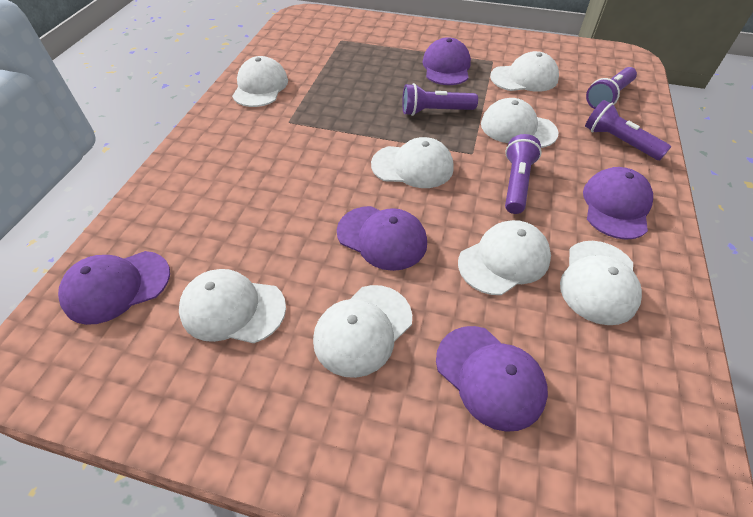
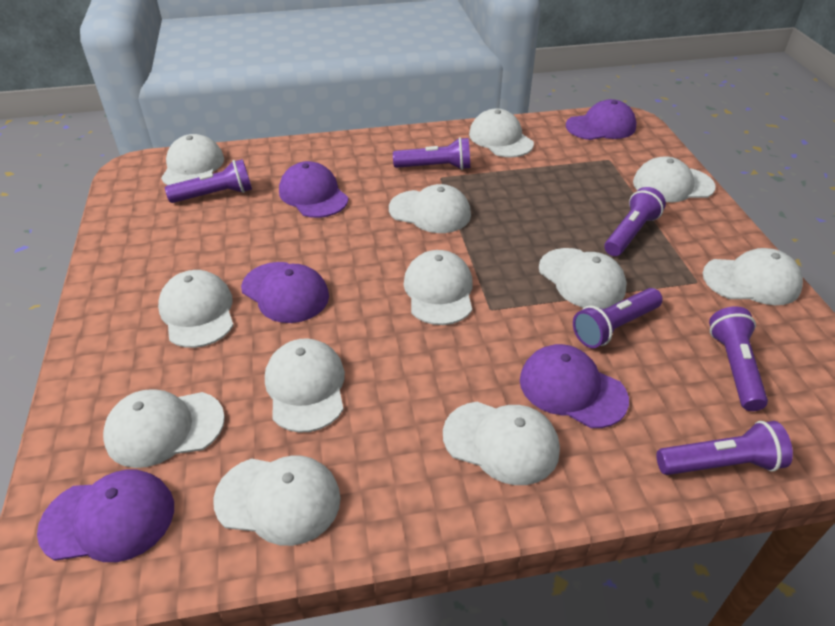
purple flashlight: 4 -> 6
white cap: 8 -> 12

